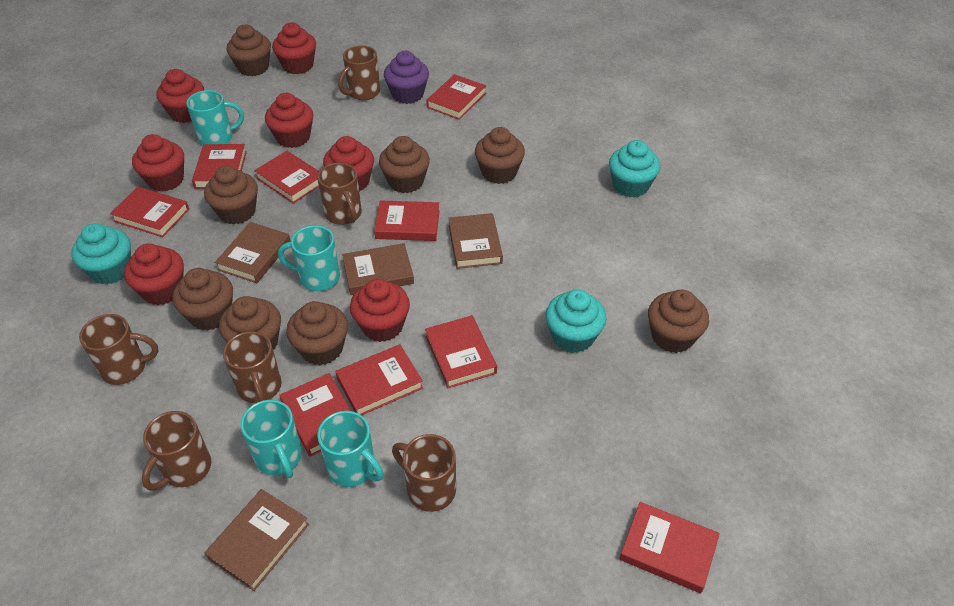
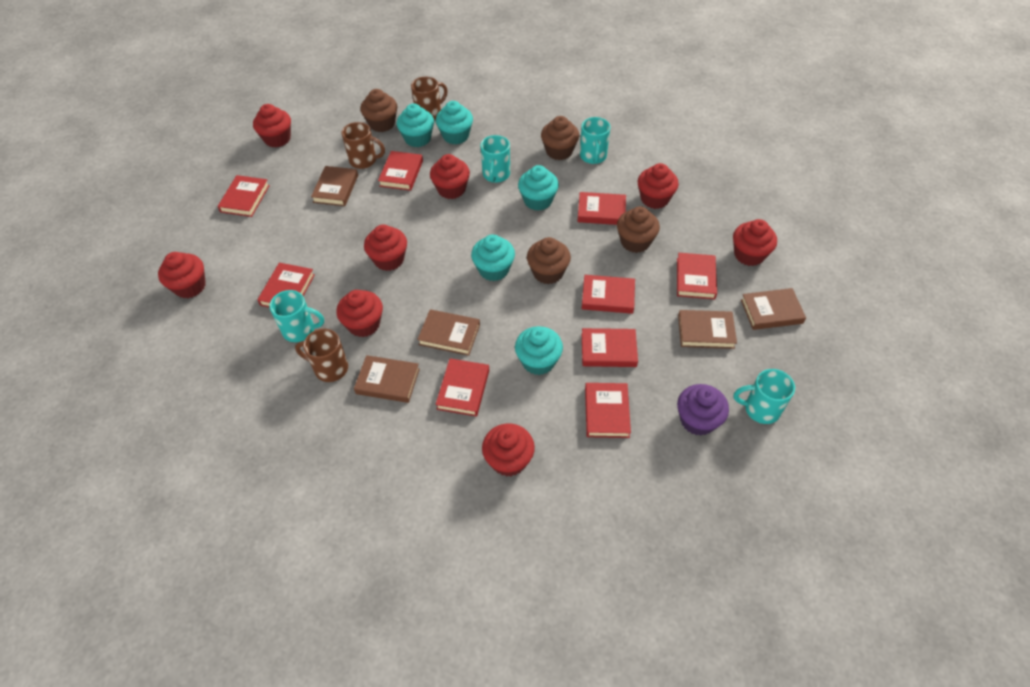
brown book: 4 -> 5
brown cupcake: 8 -> 4
brown mug: 6 -> 3
red cupcake: 7 -> 8
turquoise cupcake: 3 -> 5

